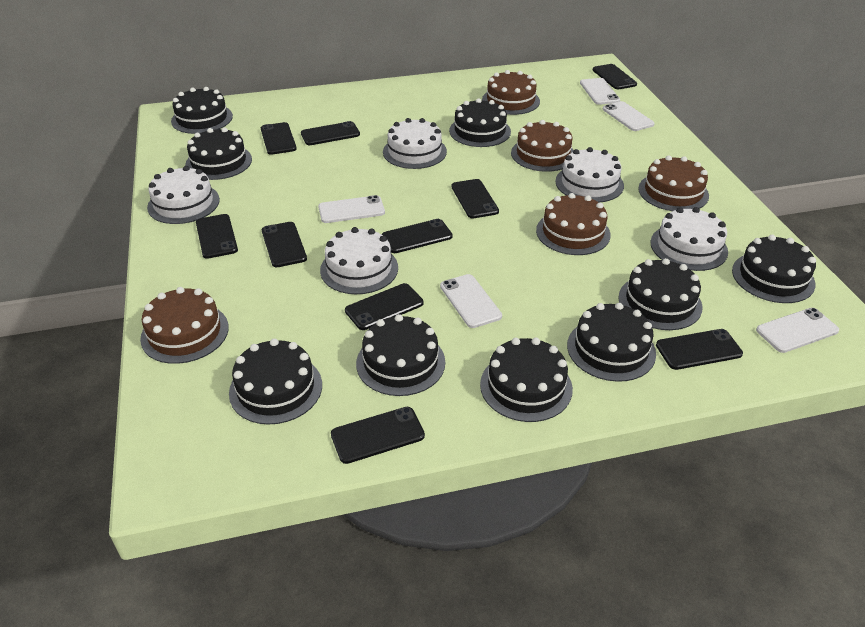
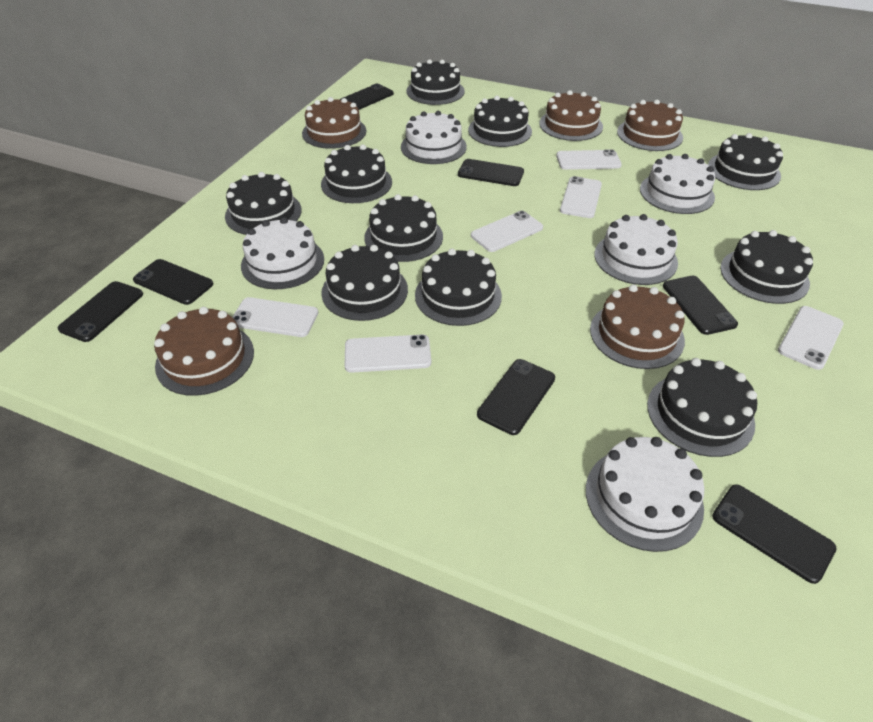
black cake: 9 -> 10
black phone: 10 -> 7
white phone: 5 -> 6

